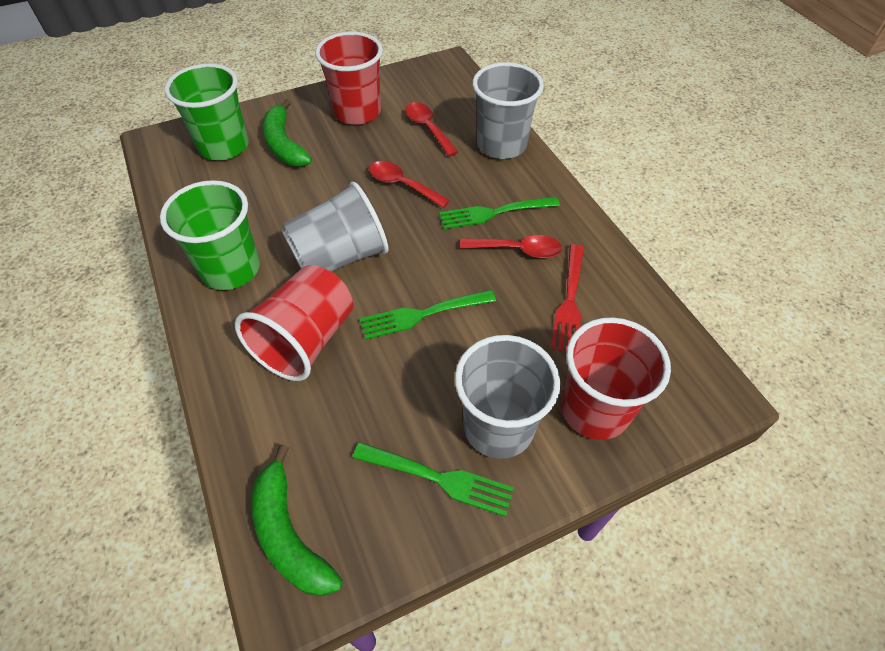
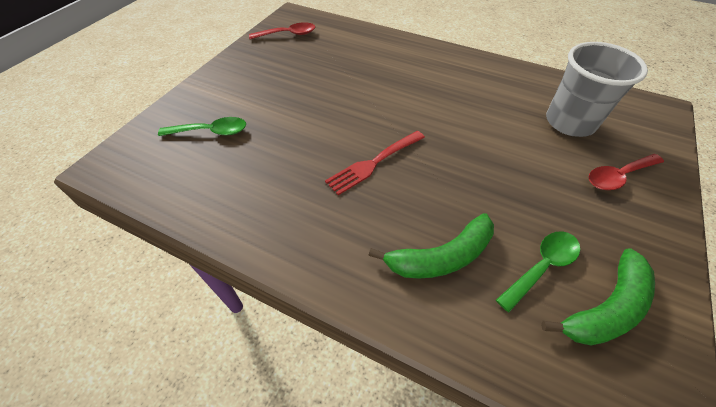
green cup: 2 -> 0
green fork: 3 -> 0
green spoon: 0 -> 2
grey cup: 3 -> 1
red cup: 3 -> 0
red spoon: 3 -> 2

